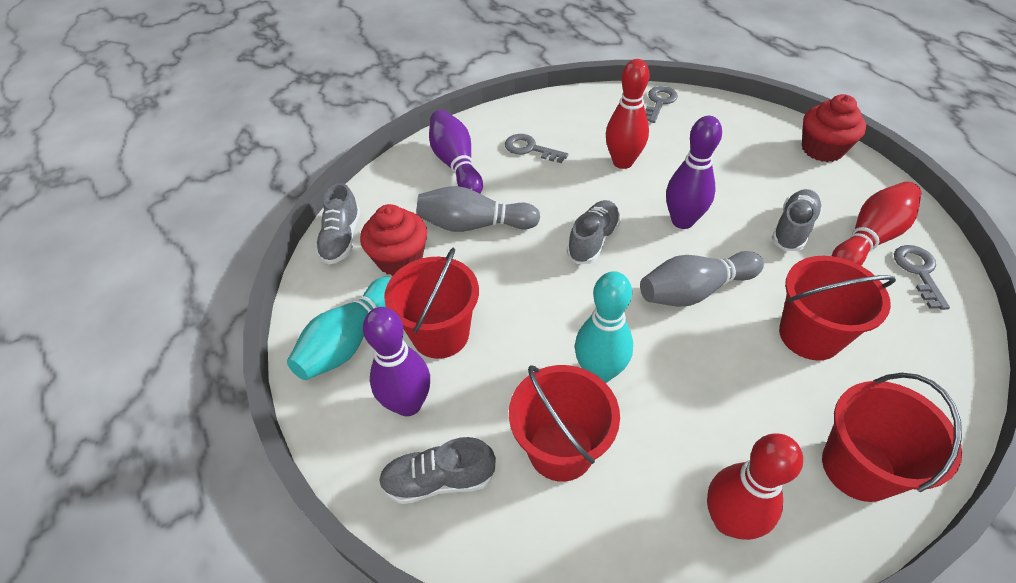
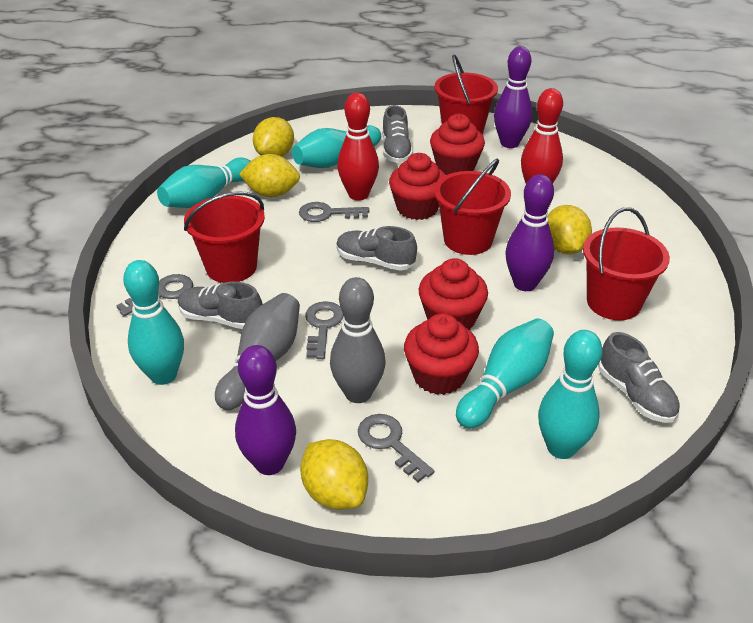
grey key: 3 -> 4
red bowling pin: 3 -> 2
red cupcake: 2 -> 4
turquoise bowling pin: 2 -> 5
yellow lemon: 0 -> 4

